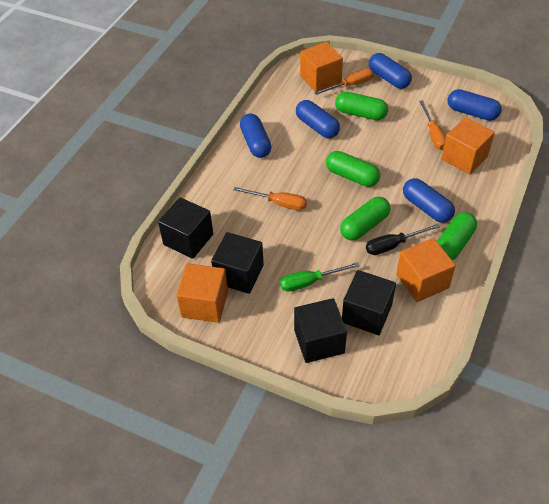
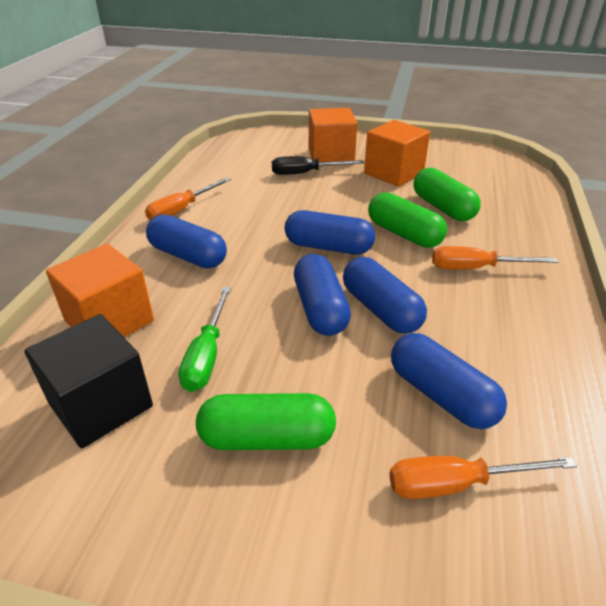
black cube: 4 -> 1
green capsule: 4 -> 3
orange cube: 4 -> 3

